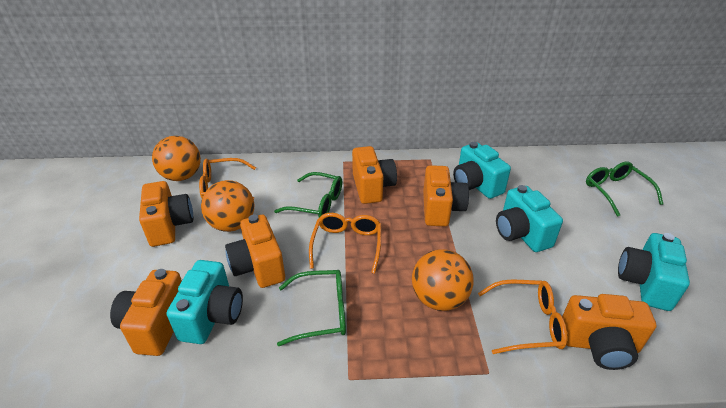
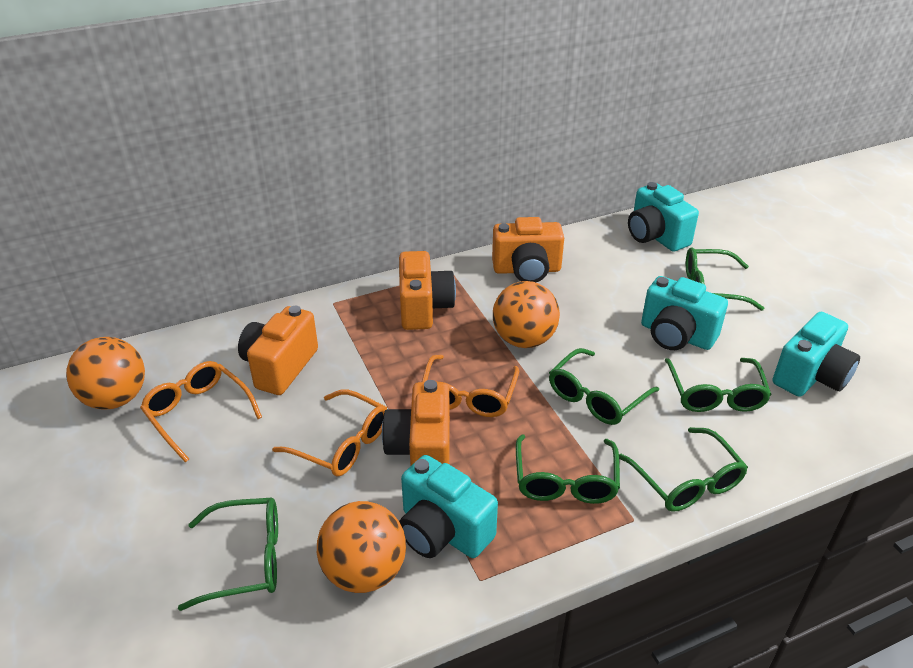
green glasses: 3 -> 6
orange camera: 6 -> 4

